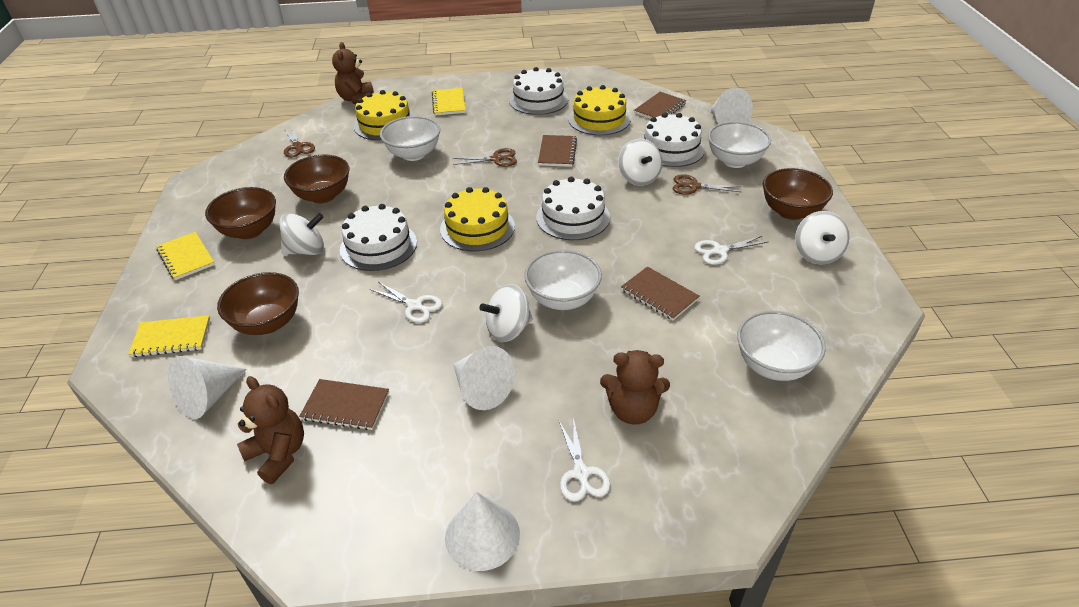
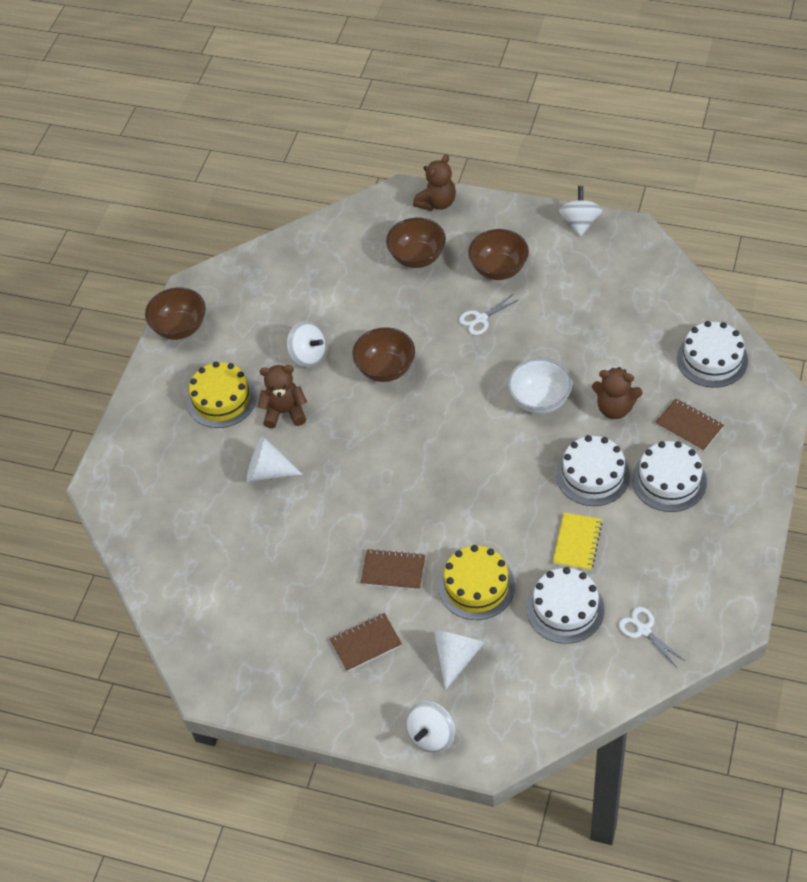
brown notebook: 4 -> 3
brown scissors: 3 -> 0
white bowl: 4 -> 1
white cone: 4 -> 2
white scissors: 3 -> 2
white spinning top: 4 -> 3
yellow cake: 3 -> 2
yellow notebook: 3 -> 1

